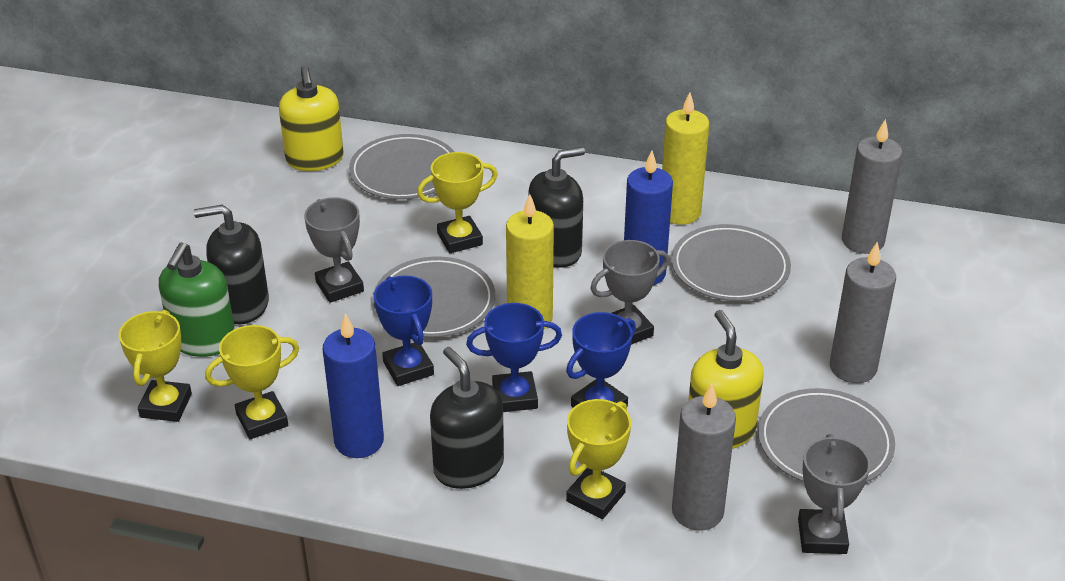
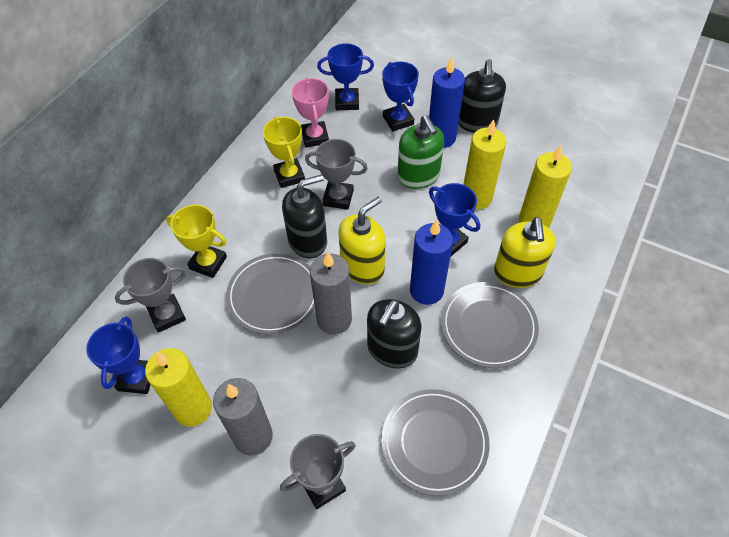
blue trophy: 3 -> 4
grey candle: 3 -> 2
grey plate: 4 -> 3
pink trophy: 0 -> 1
yellow candle: 2 -> 3
yellow trophy: 4 -> 2

